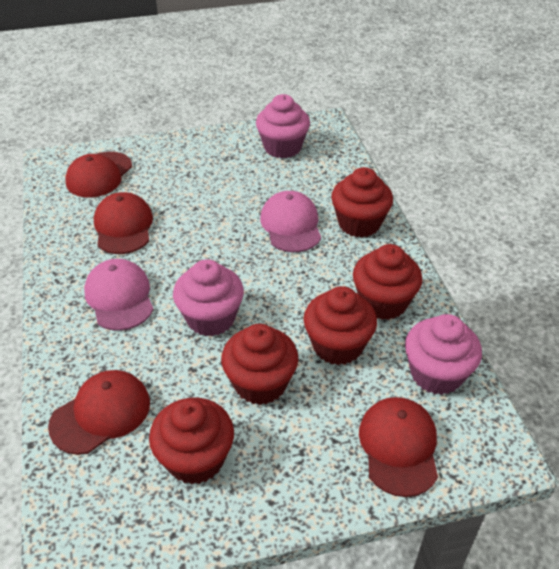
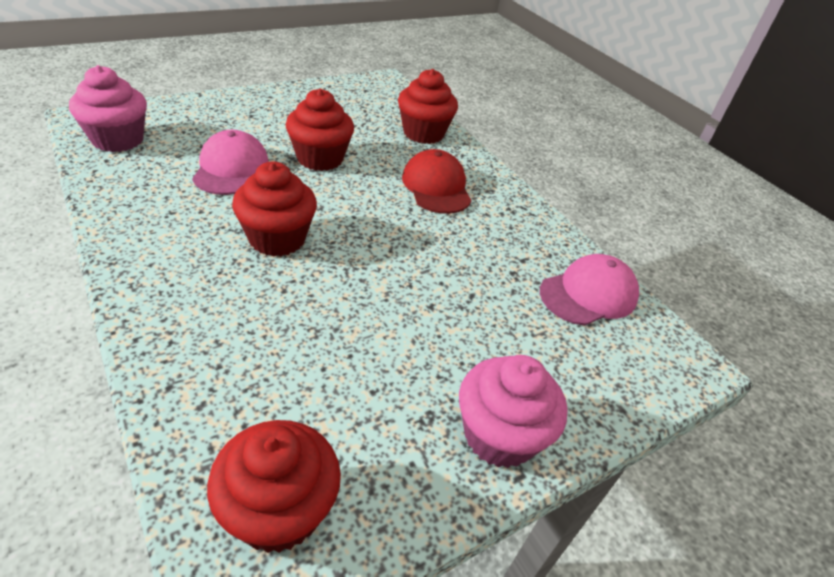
pink cupcake: 3 -> 2
red cap: 4 -> 1
red cupcake: 5 -> 4

